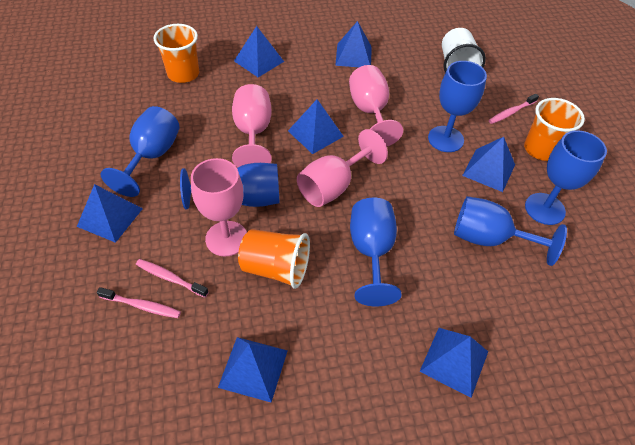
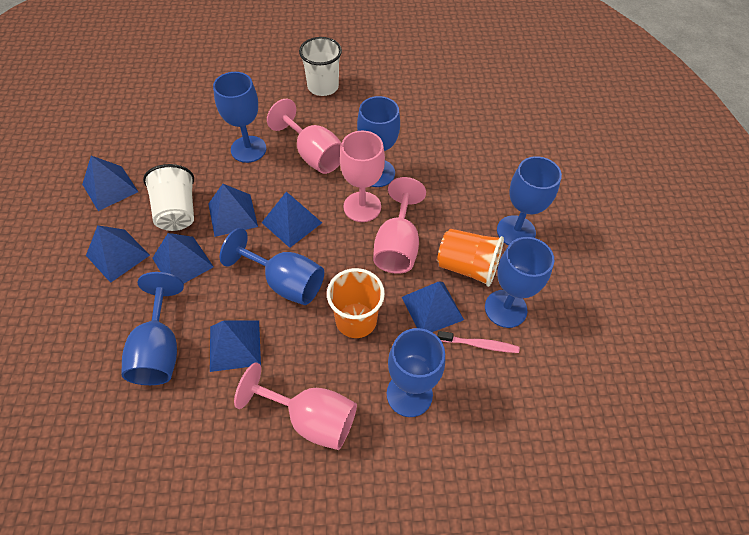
blue goblet: 6 -> 7
orange cup: 3 -> 2
pink toothbrush: 3 -> 1
white cup: 1 -> 2

